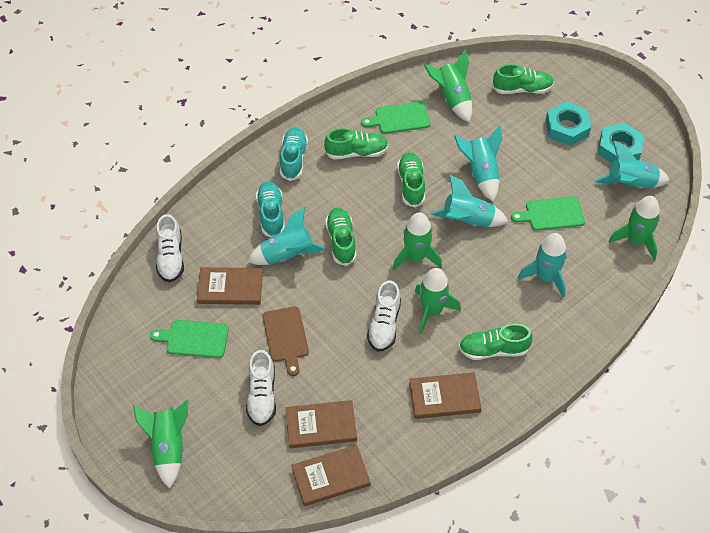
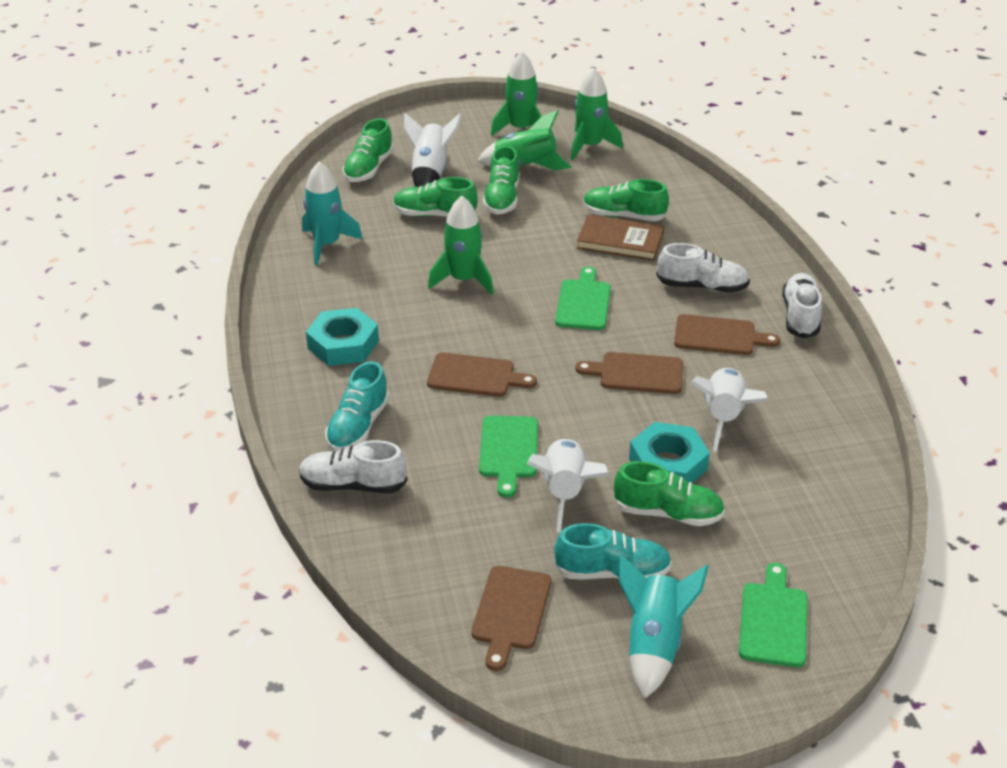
brown book: 4 -> 1
brown cutting board: 1 -> 4
green rocket: 5 -> 4
turquoise rocket: 5 -> 2
white rocket: 0 -> 3

